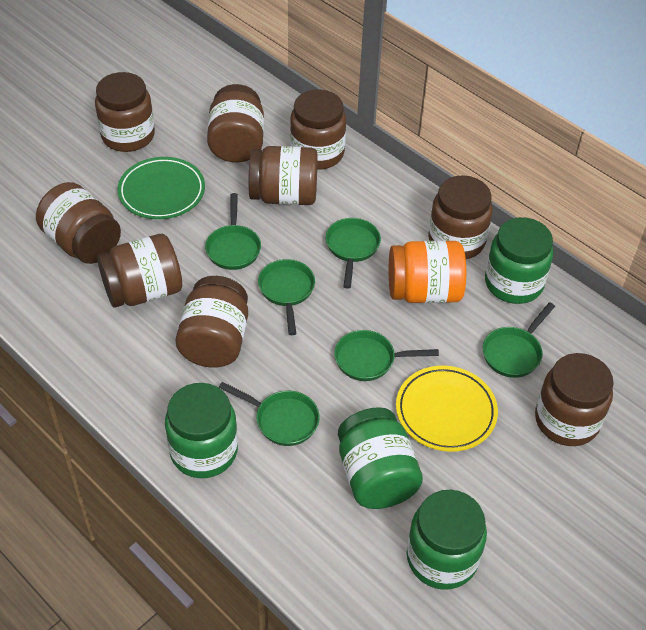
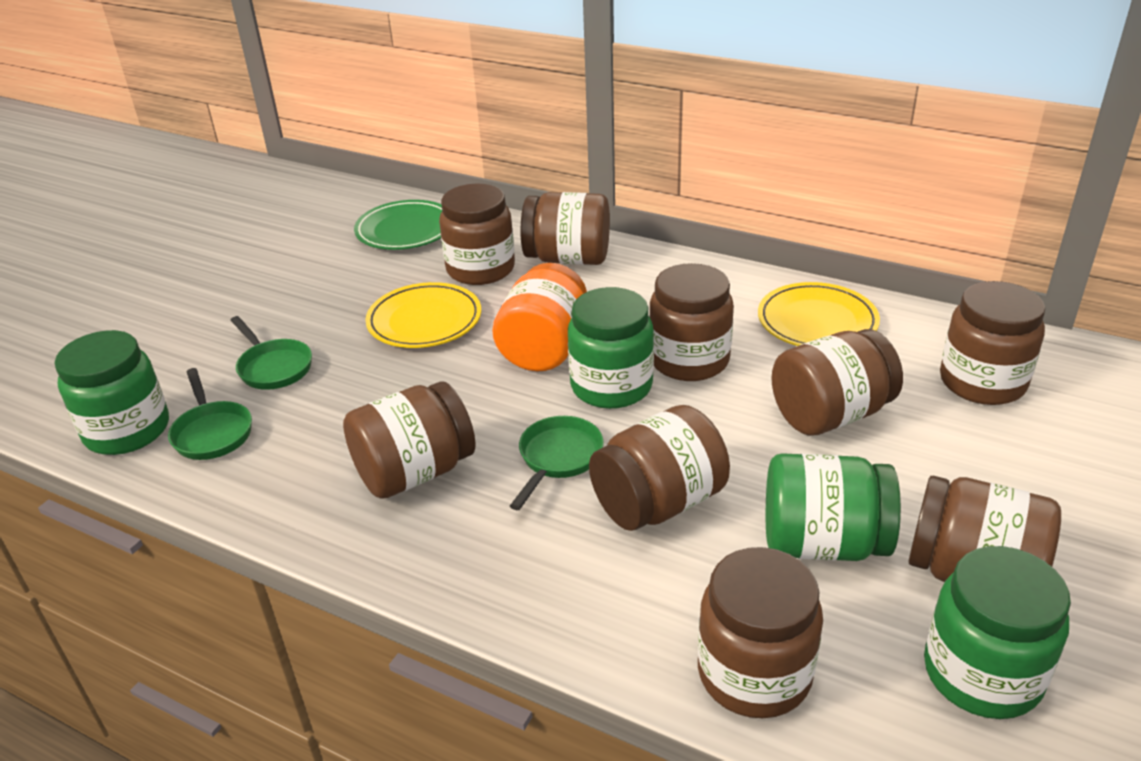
green pan: 6 -> 3
yellow plate: 1 -> 2

